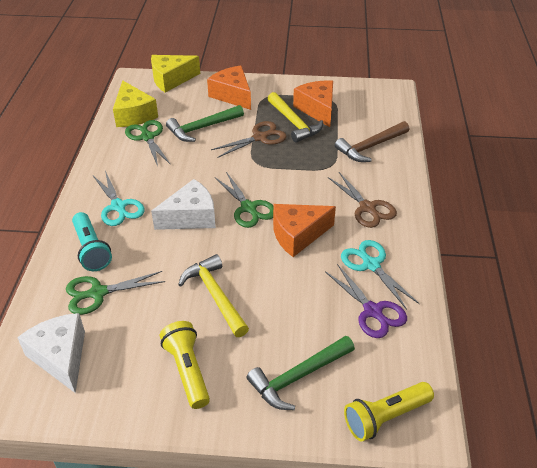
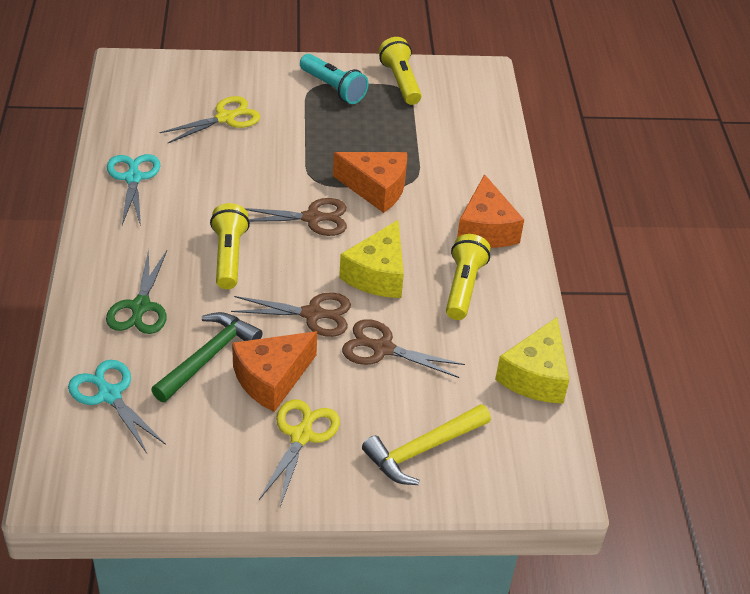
brown hammer: 1 -> 0
brown scissors: 2 -> 3
green hammer: 2 -> 1
green scissors: 3 -> 1
purple scissors: 1 -> 0
white cheese: 2 -> 0
yellow flashlight: 2 -> 3
yellow hammer: 2 -> 1
yellow scissors: 0 -> 2

